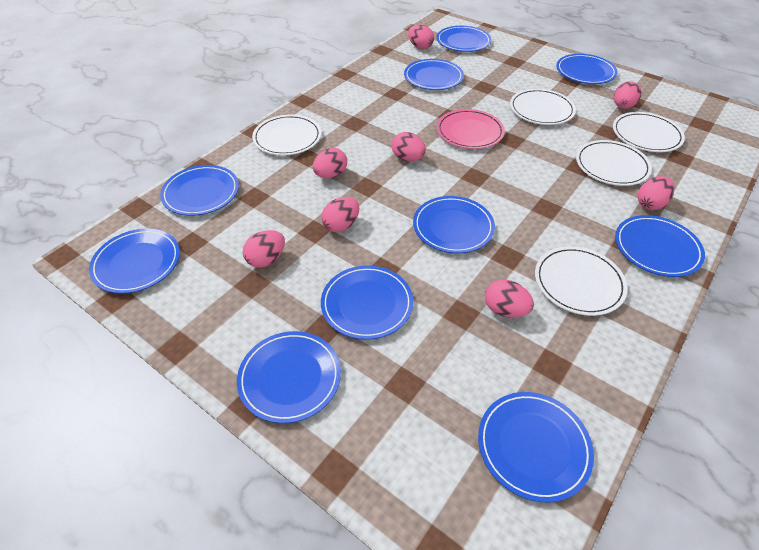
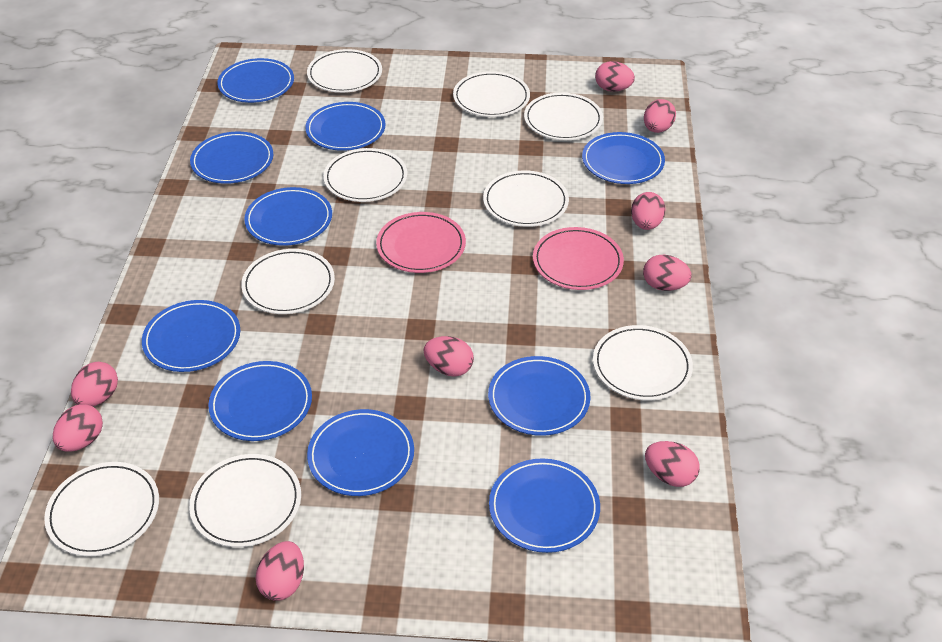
pink egg: 8 -> 9
pink plate: 1 -> 2
white plate: 5 -> 9

